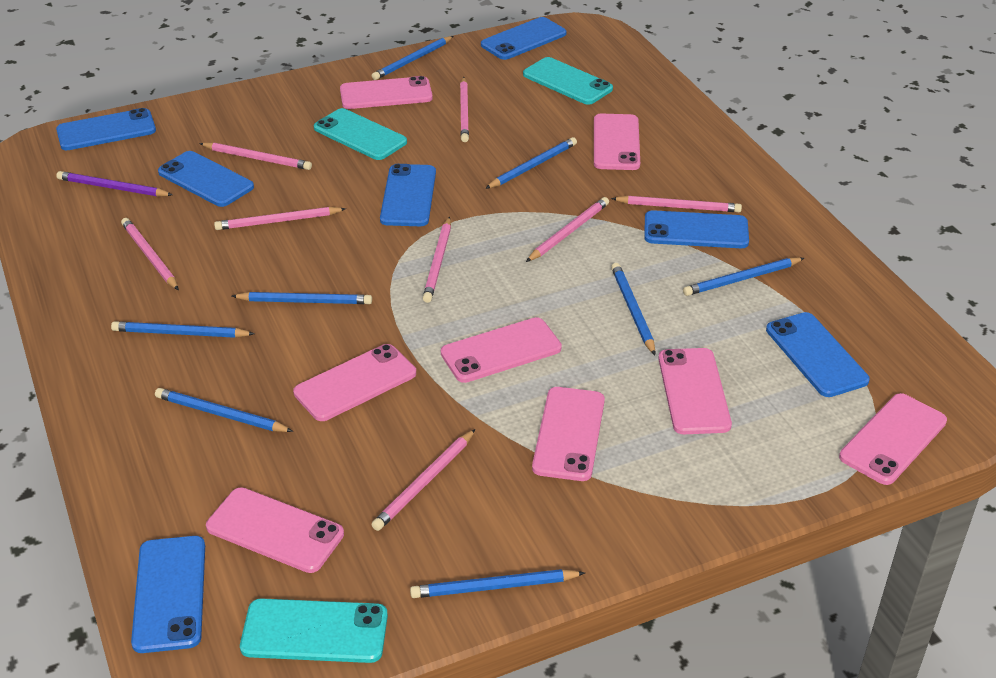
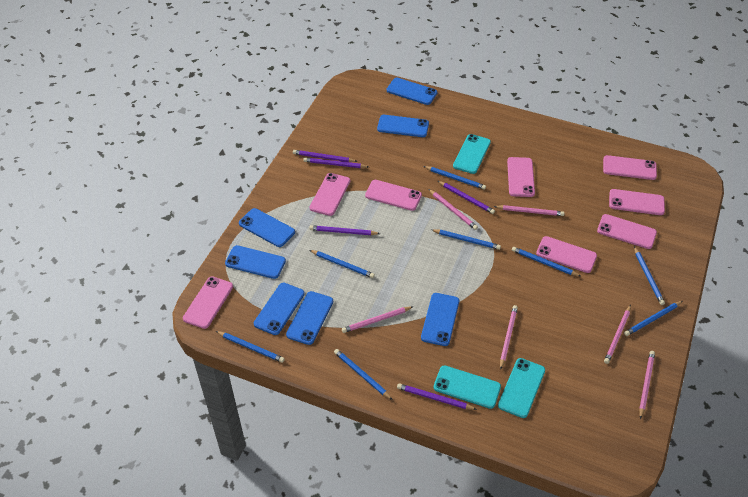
pink pencil: 8 -> 6
purple pencil: 1 -> 5

